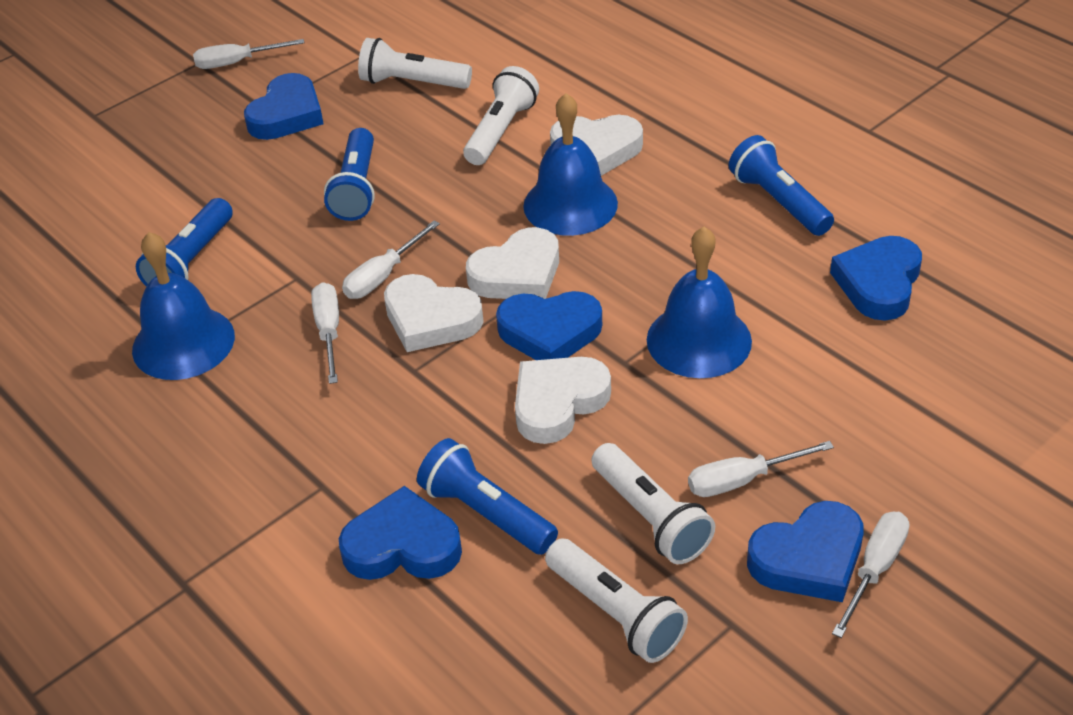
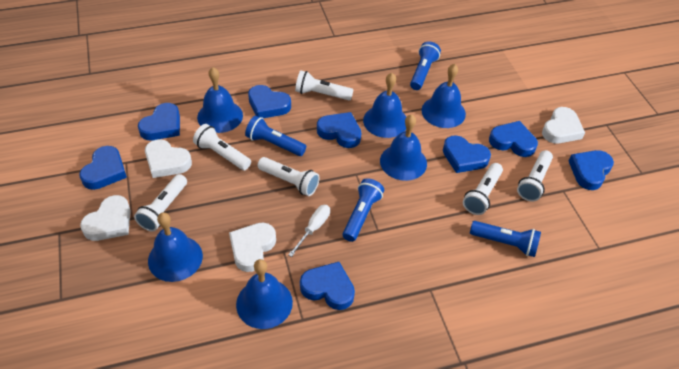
blue bell: 3 -> 6
blue heart: 5 -> 8
white flashlight: 4 -> 6
white screwdriver: 5 -> 1

